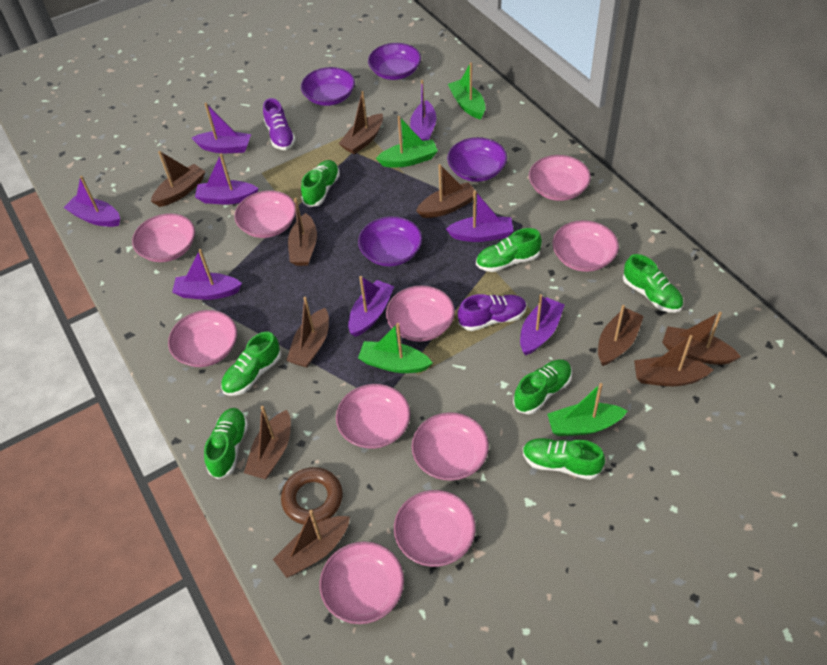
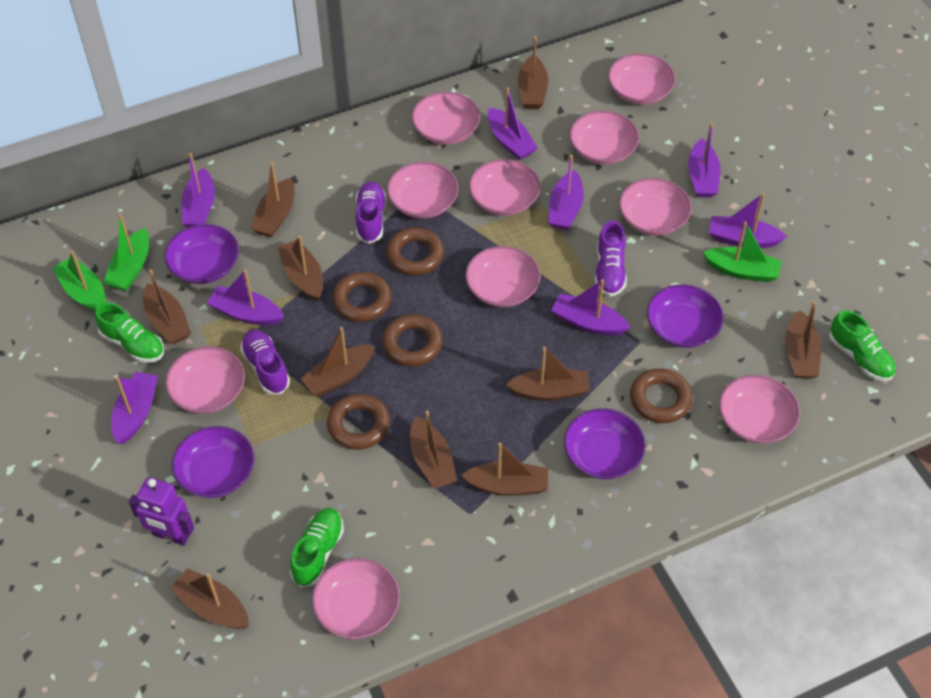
brown ring: 1 -> 5
green boat: 4 -> 3
green shoe: 7 -> 3
purple robot: 0 -> 1
purple shoe: 2 -> 3

